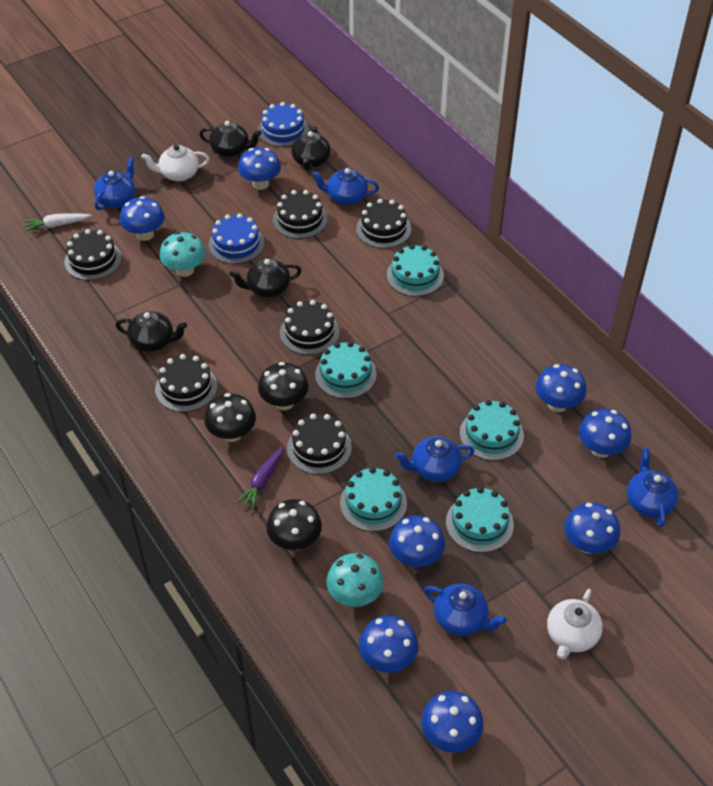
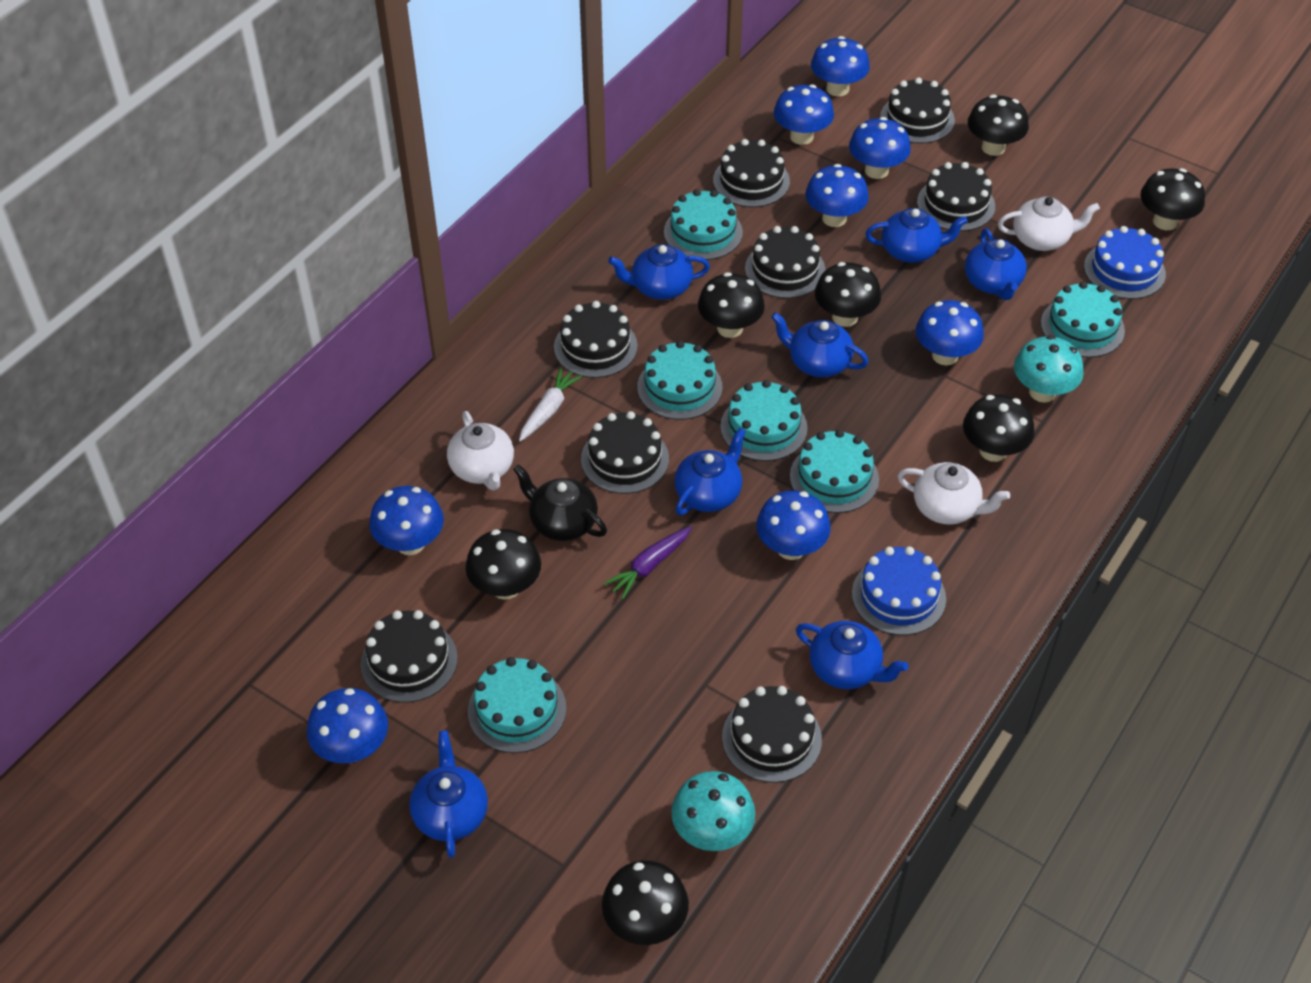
black cake: 6 -> 8
black mushroom: 3 -> 7
black teapot: 4 -> 1
blue teapot: 5 -> 7
turquoise cake: 5 -> 6
white teapot: 2 -> 3

